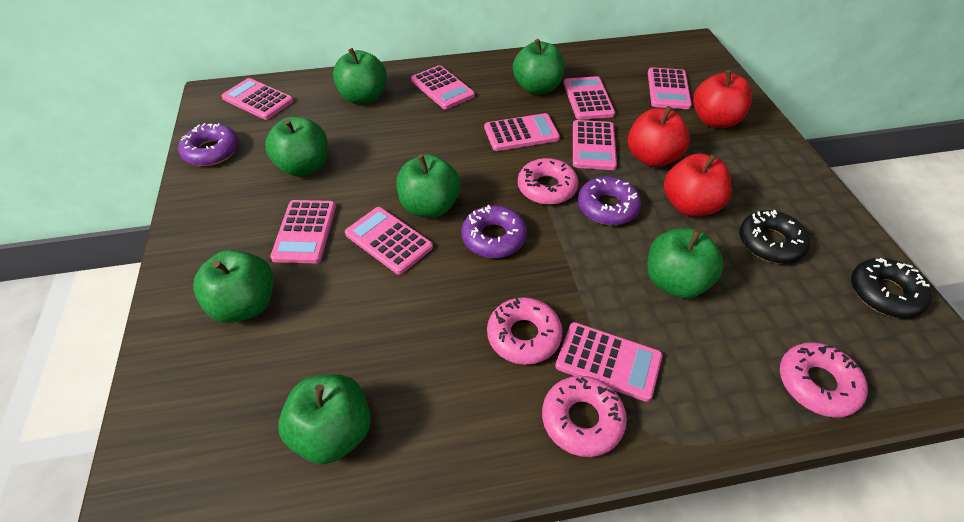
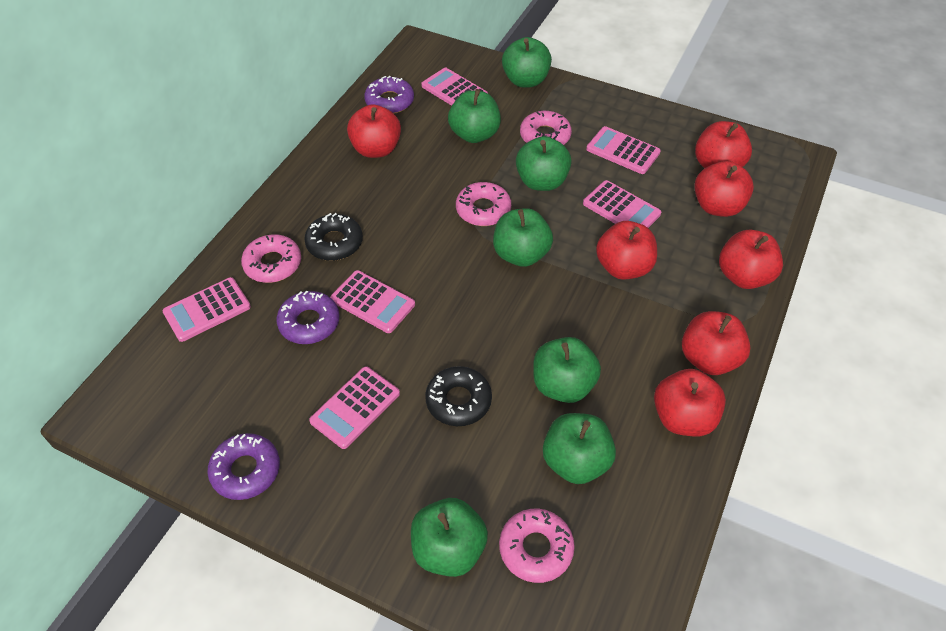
pink calculator: 9 -> 6
red apple: 3 -> 7

